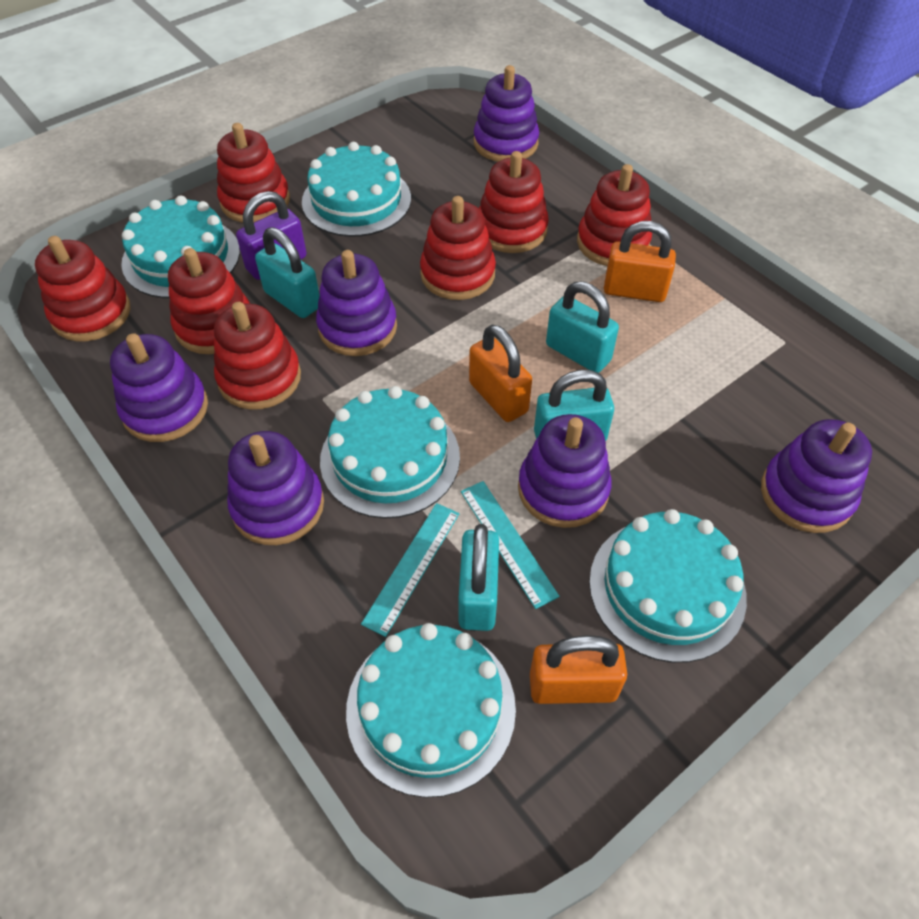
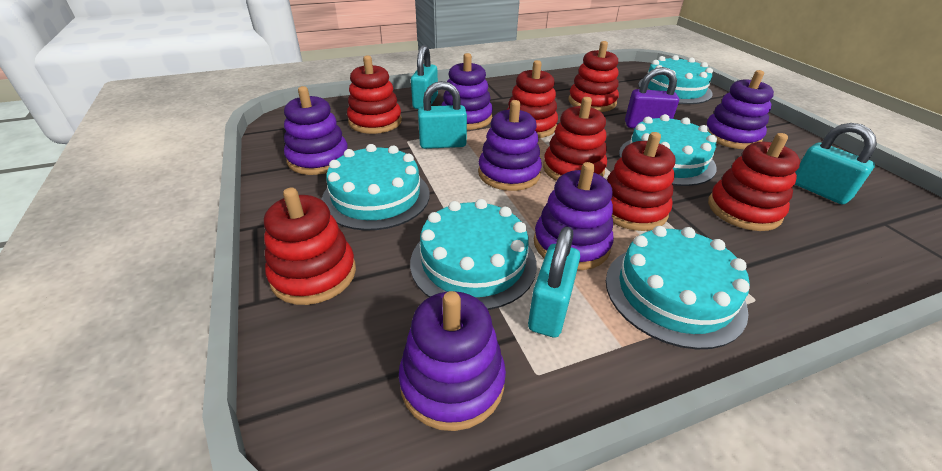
orange padlock: 3 -> 0
turquoise ruler: 2 -> 0

